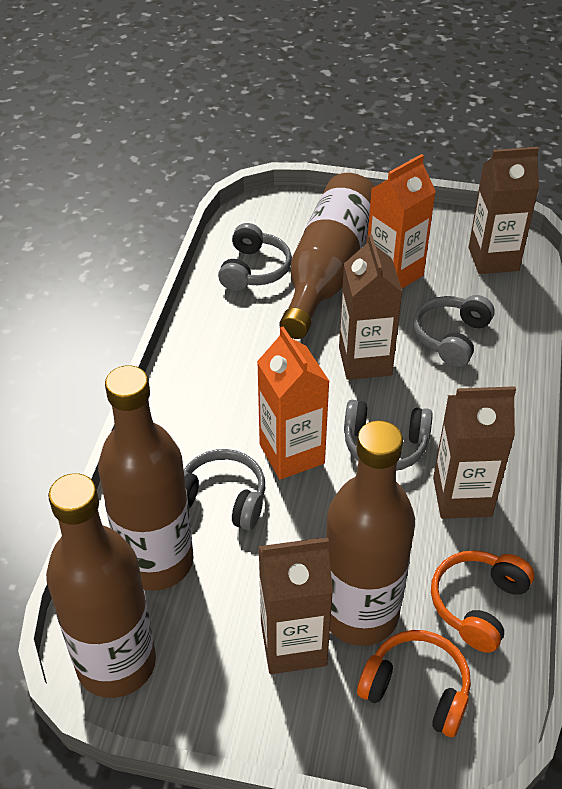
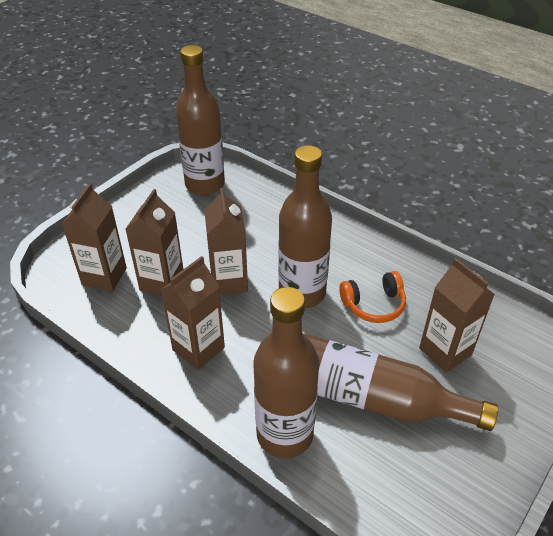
brown carton: 4 -> 5
grey headphones: 4 -> 0
orange carton: 2 -> 0
orange headphones: 2 -> 1

